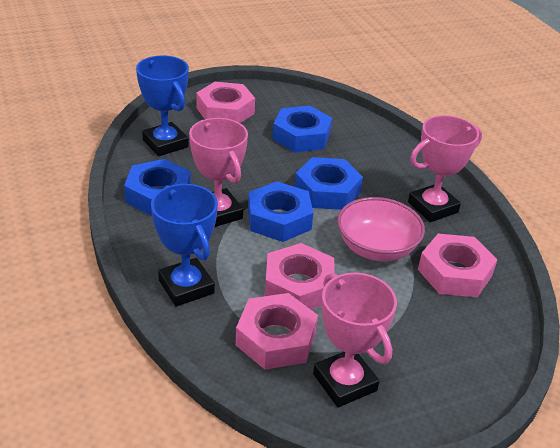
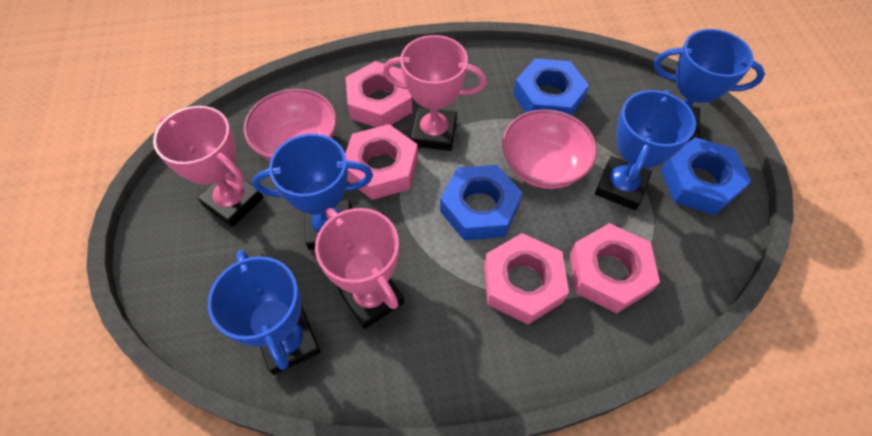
blue nut: 4 -> 3
blue trophy: 2 -> 4
pink bowl: 1 -> 2

